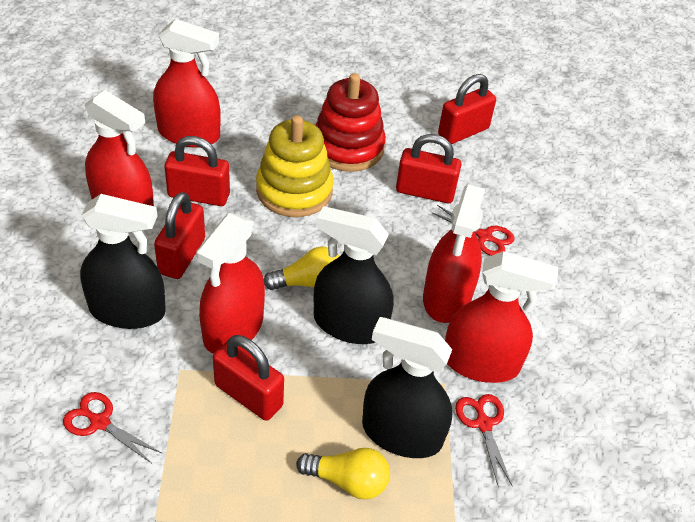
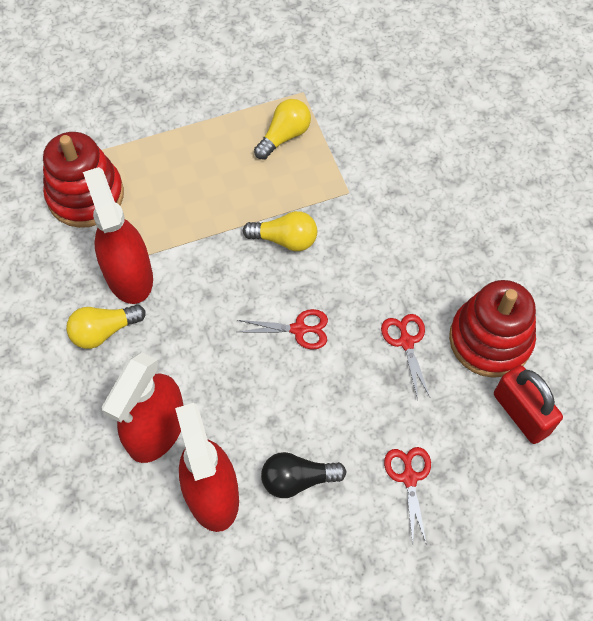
black light bulb: 0 -> 1
black spray bottle: 3 -> 0
red padlock: 5 -> 1
red spray bottle: 5 -> 3
red stacking toy: 1 -> 2
yellow light bulb: 2 -> 3
yellow stacking toy: 1 -> 0

